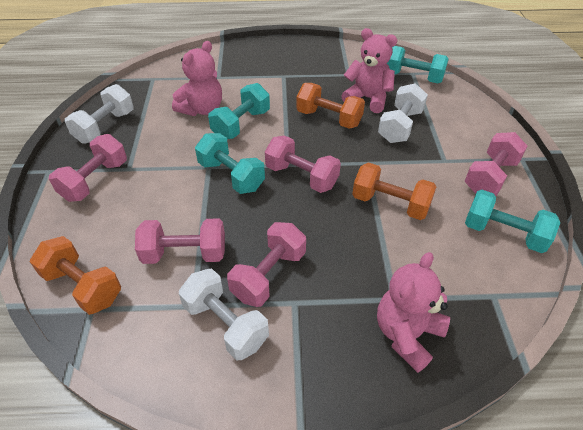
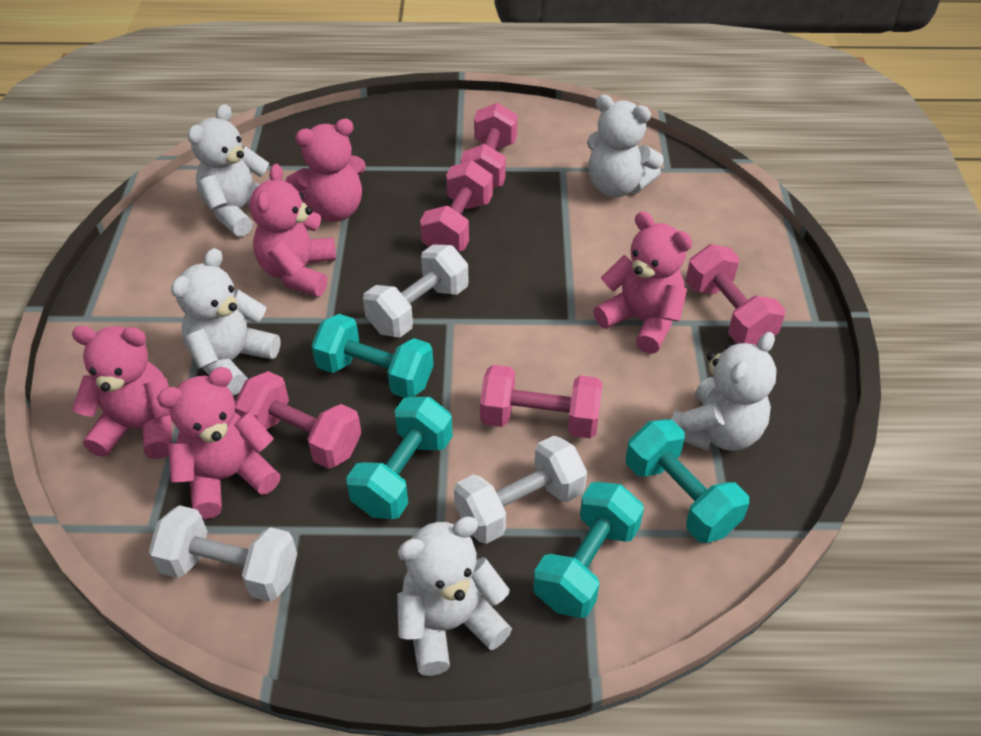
orange dumbbell: 3 -> 0
pink teddy bear: 3 -> 5
white teddy bear: 0 -> 5

